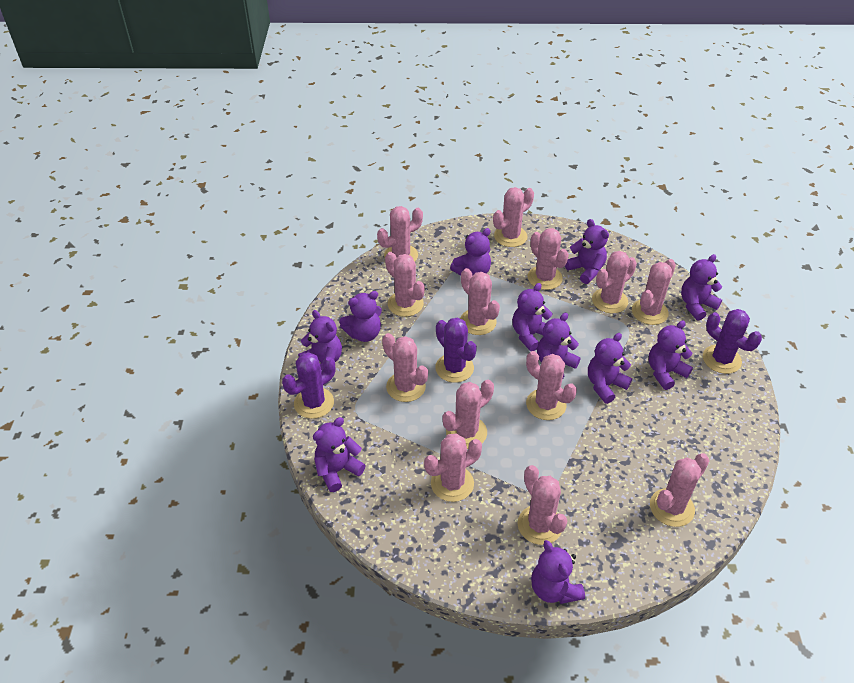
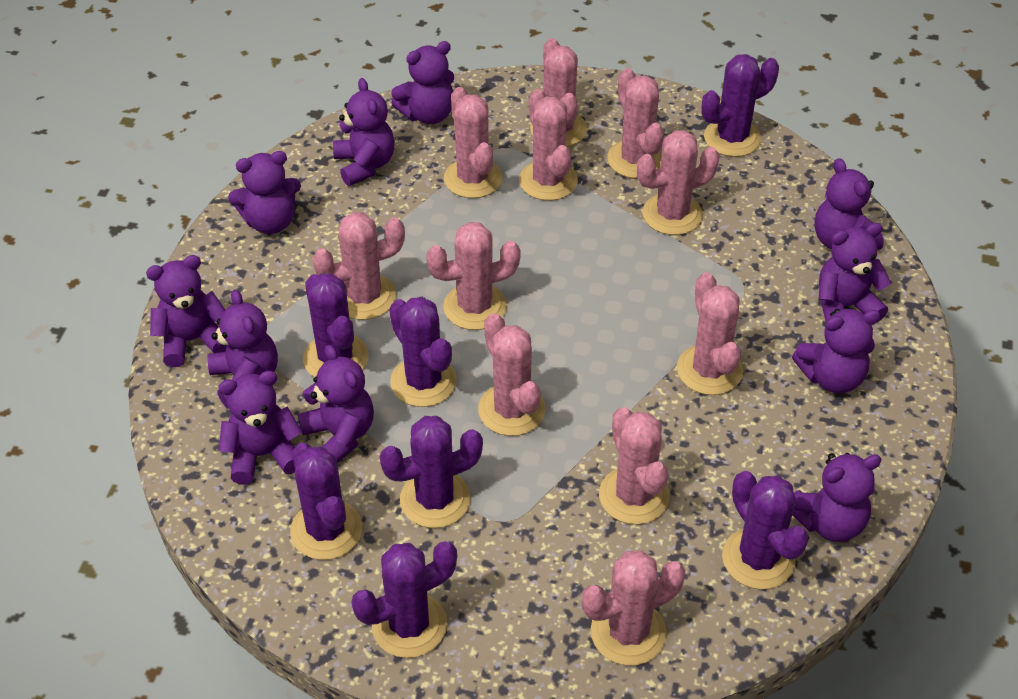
pink cactus: 13 -> 11
purple cactus: 3 -> 7

